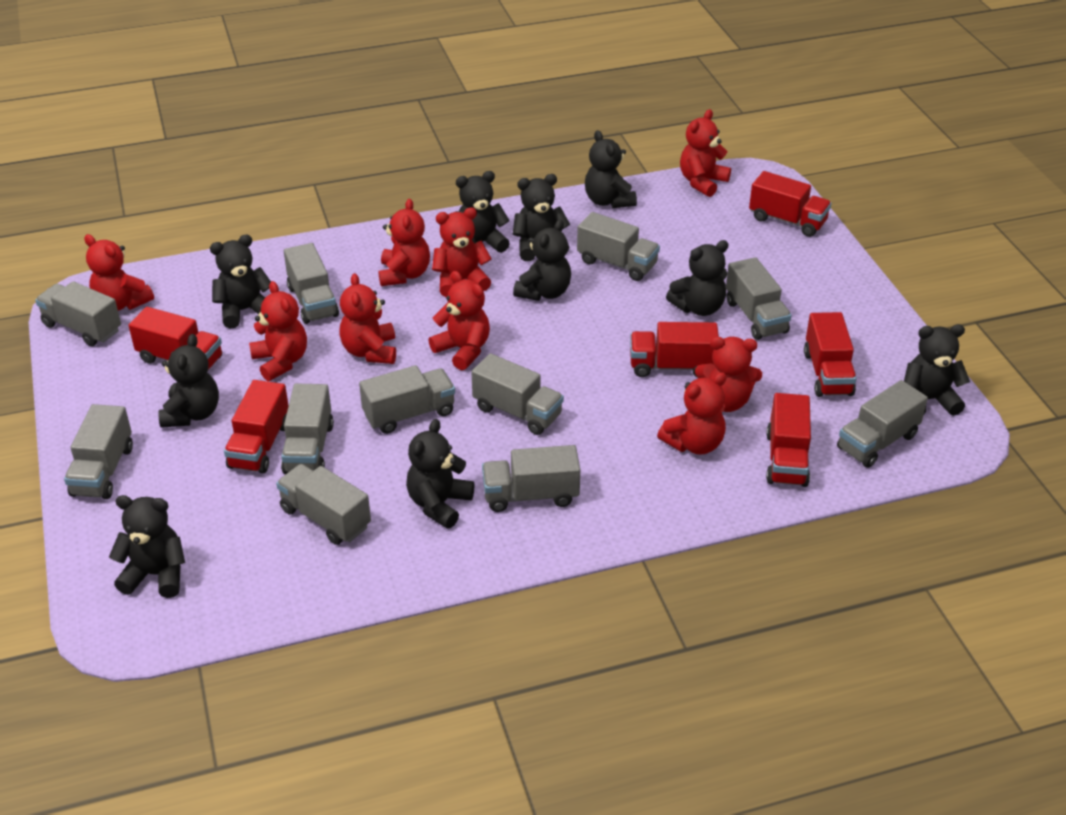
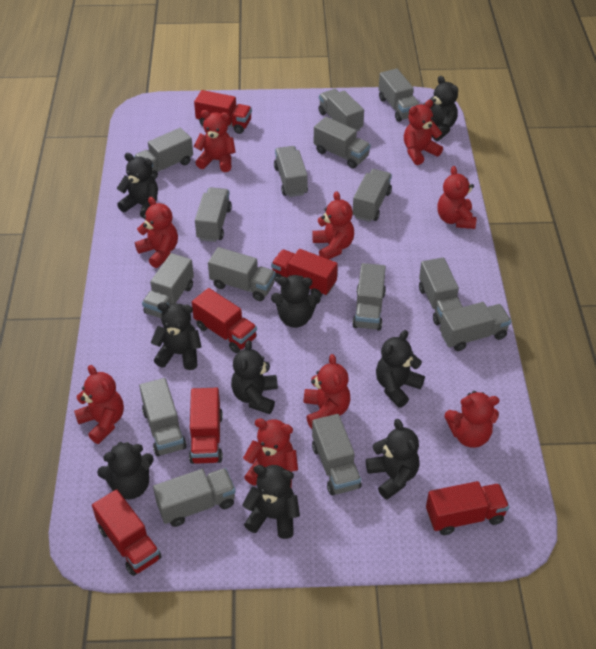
black teddy bear: 10 -> 9
grey truck: 11 -> 15

